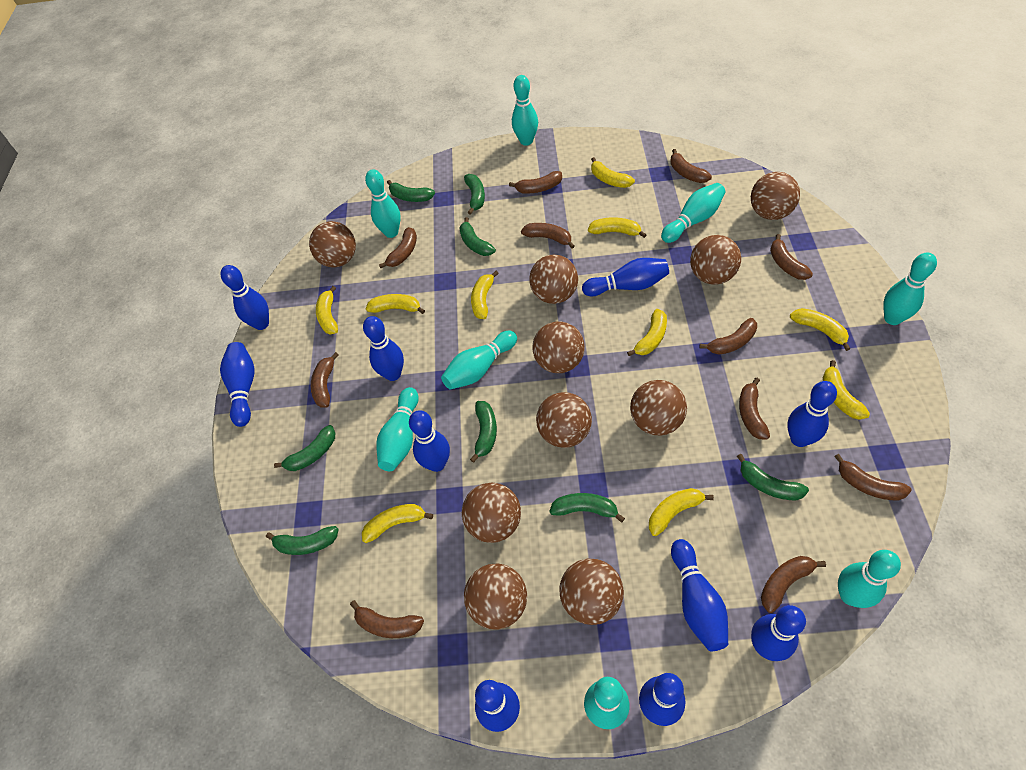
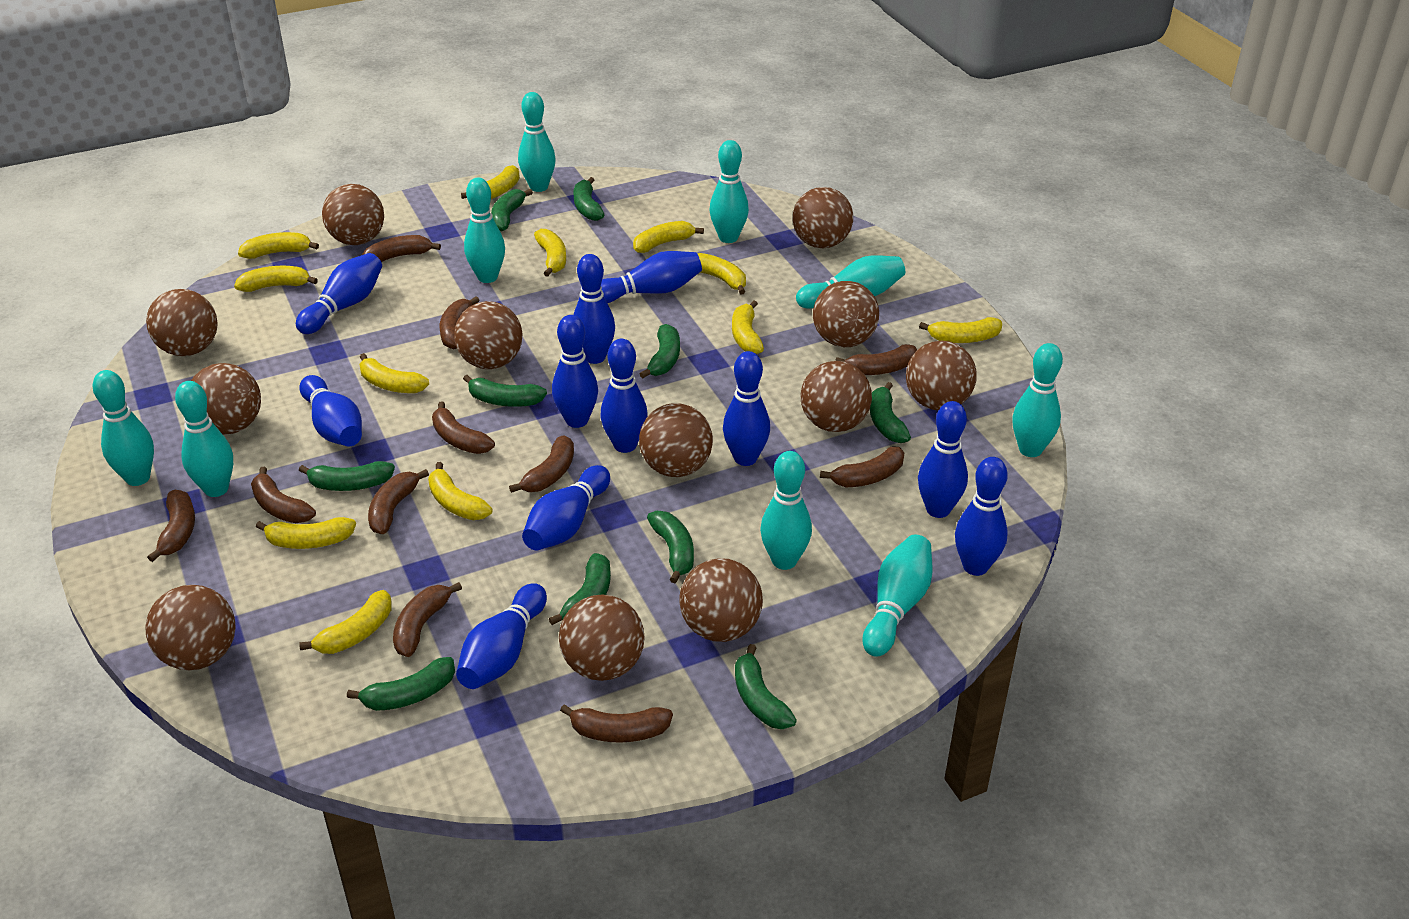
blue bowling pin: 10 -> 11
brown ball: 10 -> 12
green banana: 8 -> 10
turquoise bowling pin: 8 -> 9
yellow banana: 10 -> 12

